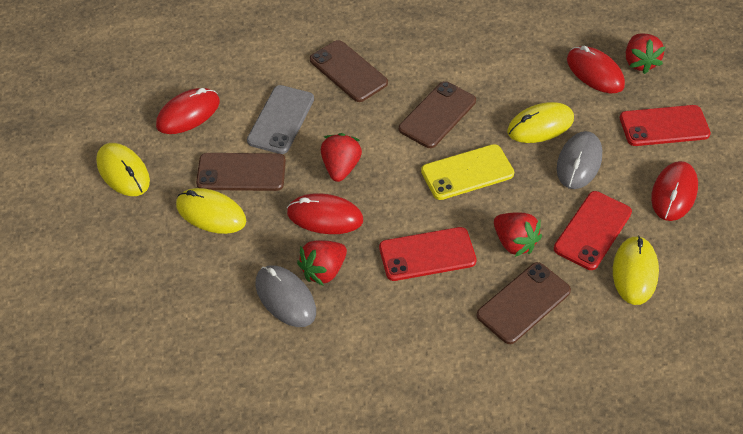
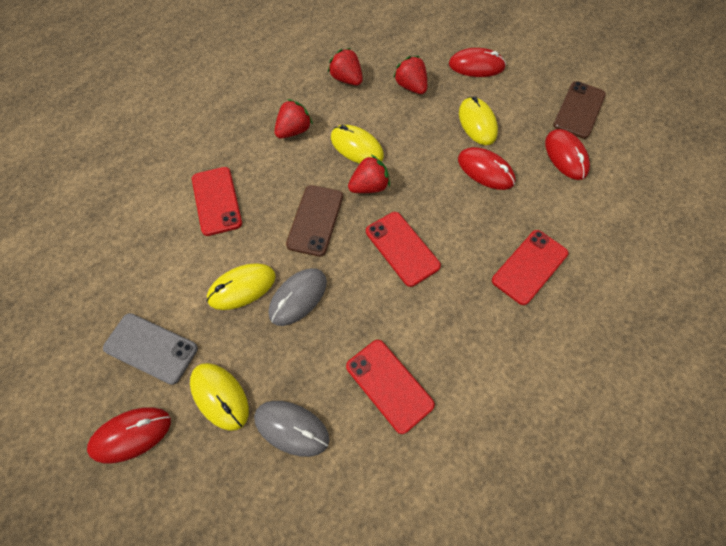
brown phone: 4 -> 2
red phone: 3 -> 4
yellow phone: 1 -> 0

